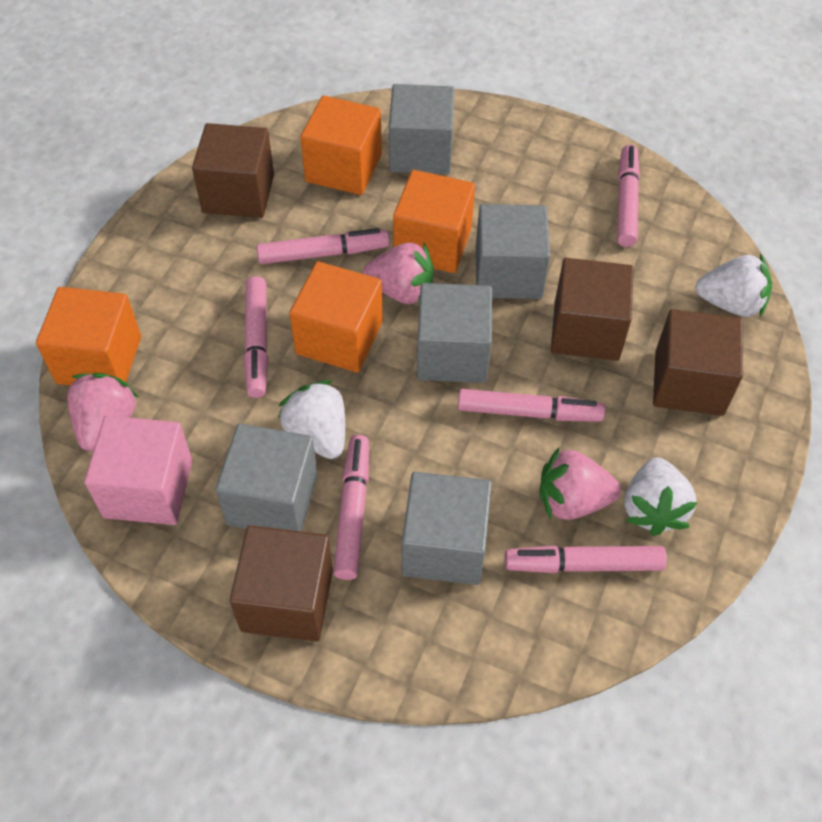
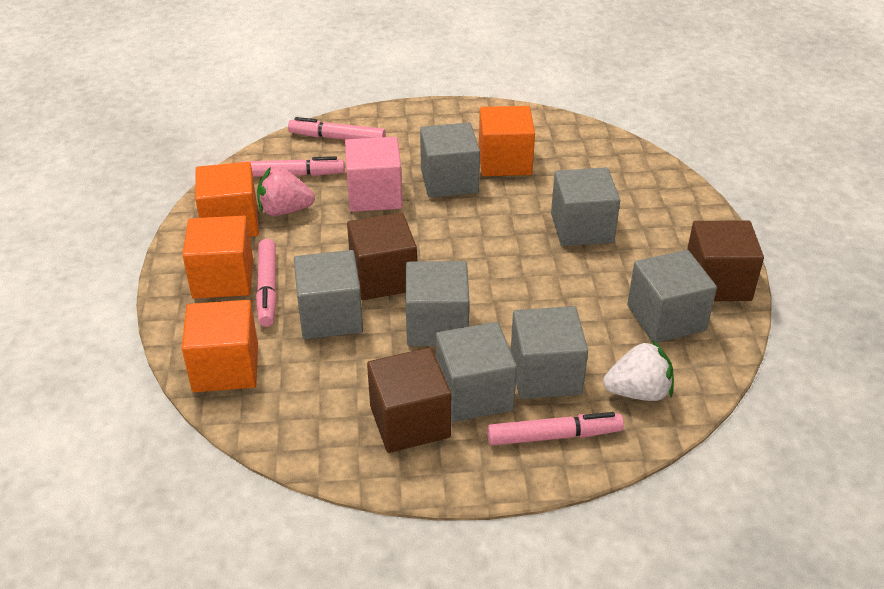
brown cube: 4 -> 3
grey cube: 5 -> 7
pink marker: 6 -> 4
pink strawberry: 3 -> 1
white strawberry: 3 -> 1

